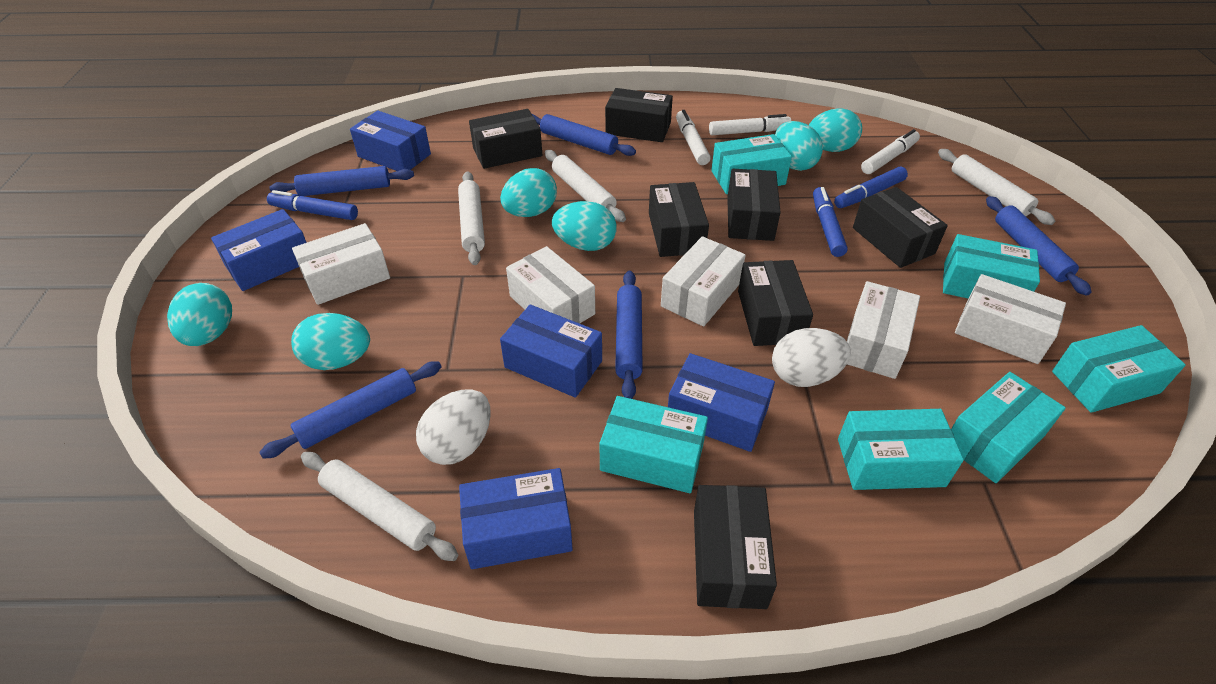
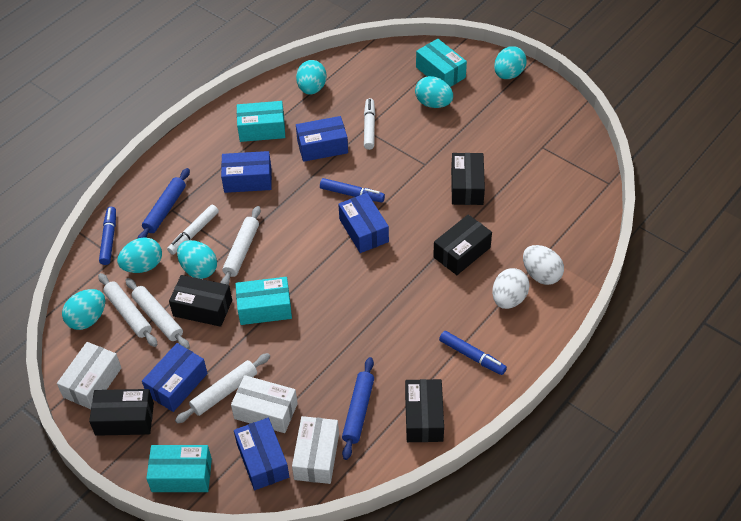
black box: 7 -> 5
blue rolling pin: 5 -> 2
turquoise box: 6 -> 4
white box: 5 -> 3
white marker: 3 -> 2

